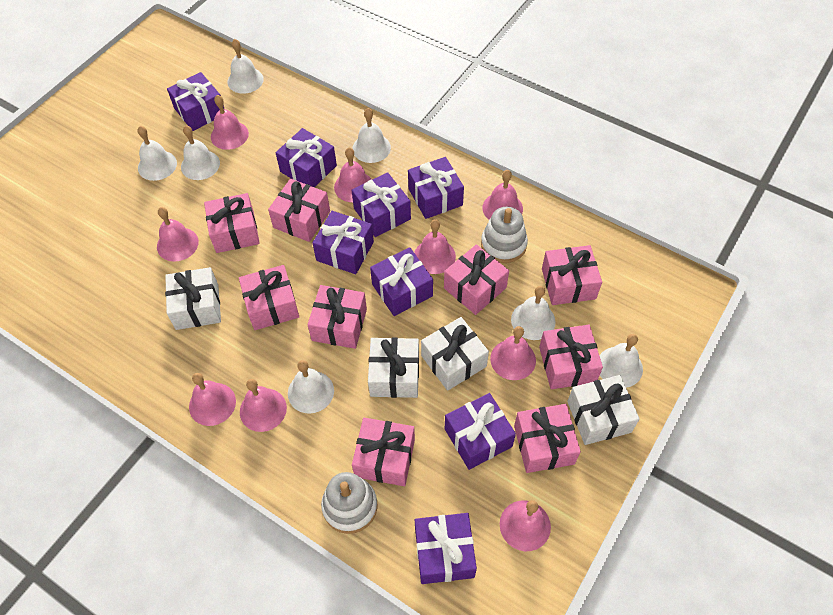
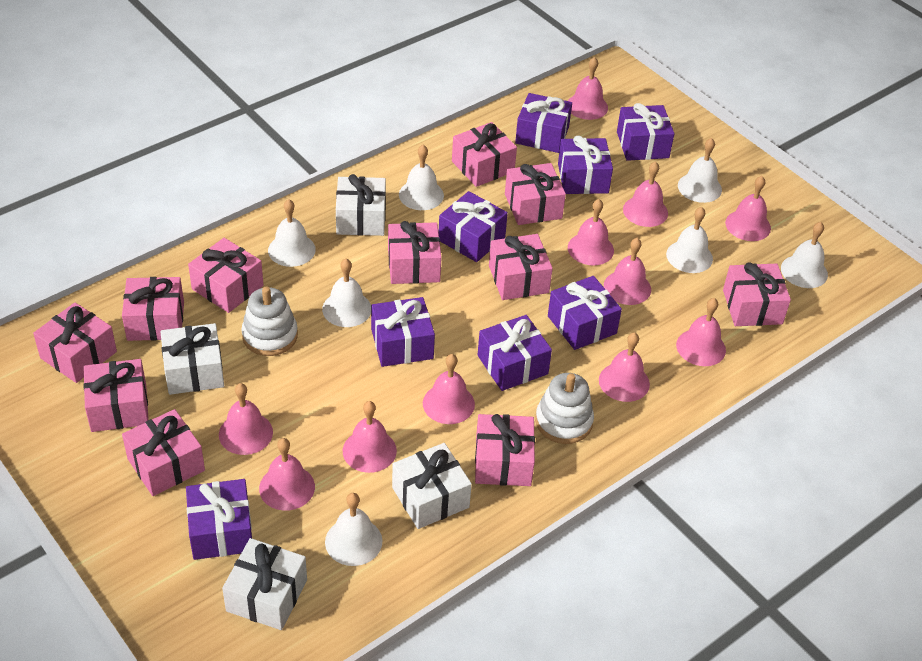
pink bell: 9 -> 11
pink gift: 9 -> 11

